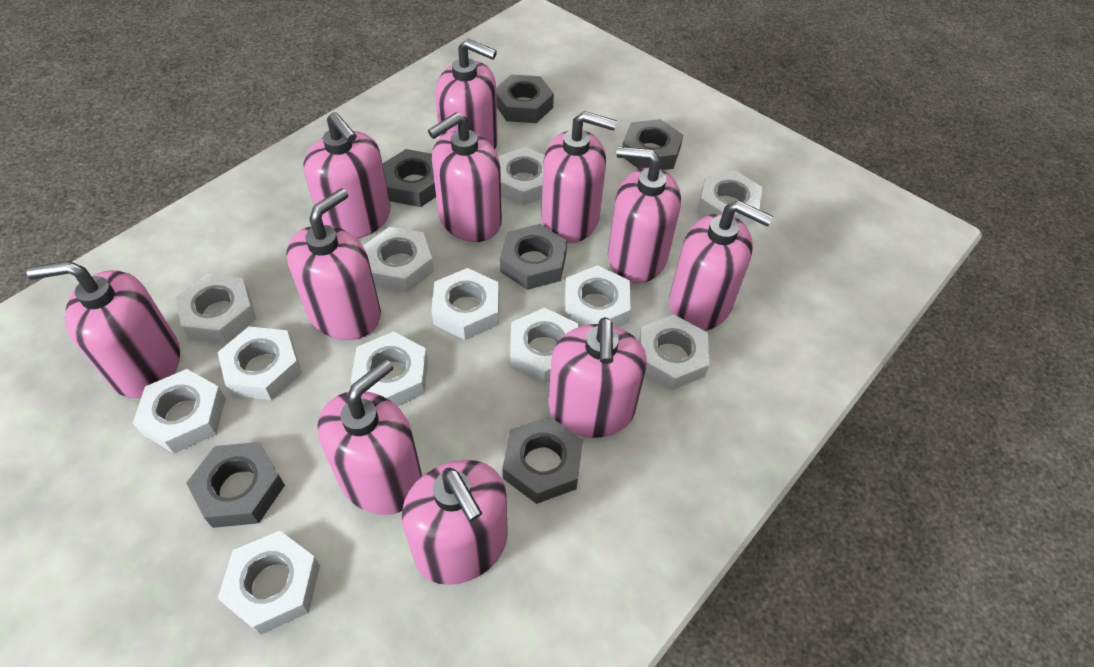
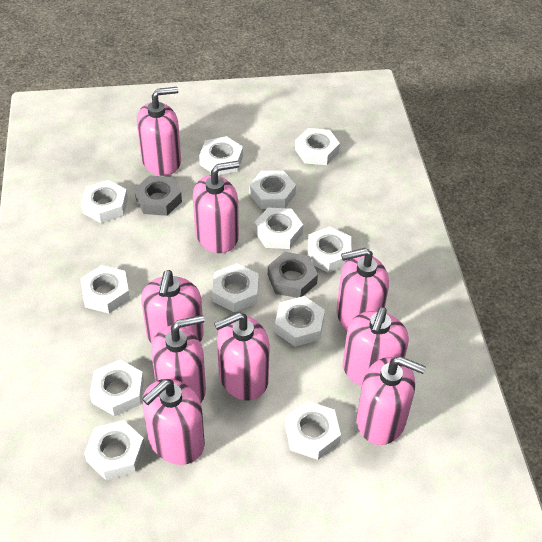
grey nut: 6 -> 2
pink soap dispenser: 11 -> 9

